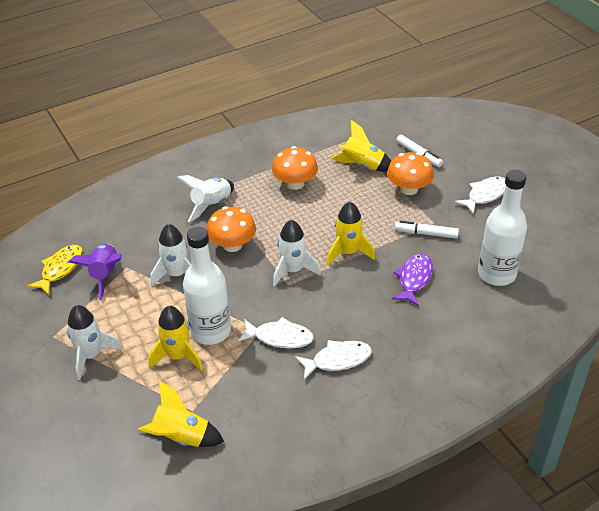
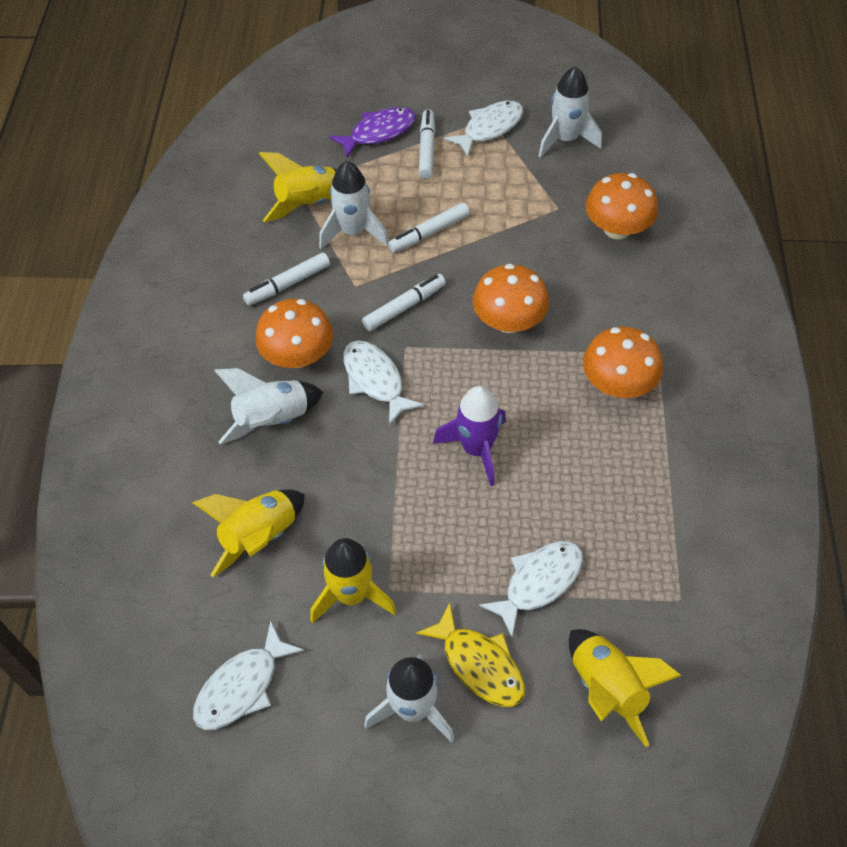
orange mushroom: 3 -> 4
white bottle: 2 -> 0
white fish: 3 -> 4
white marker: 2 -> 4

